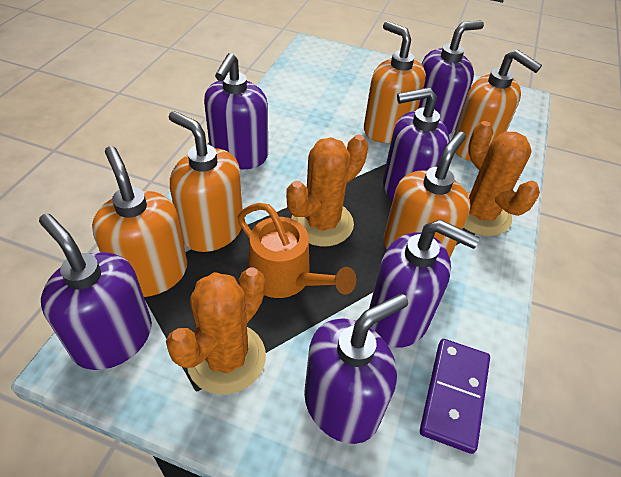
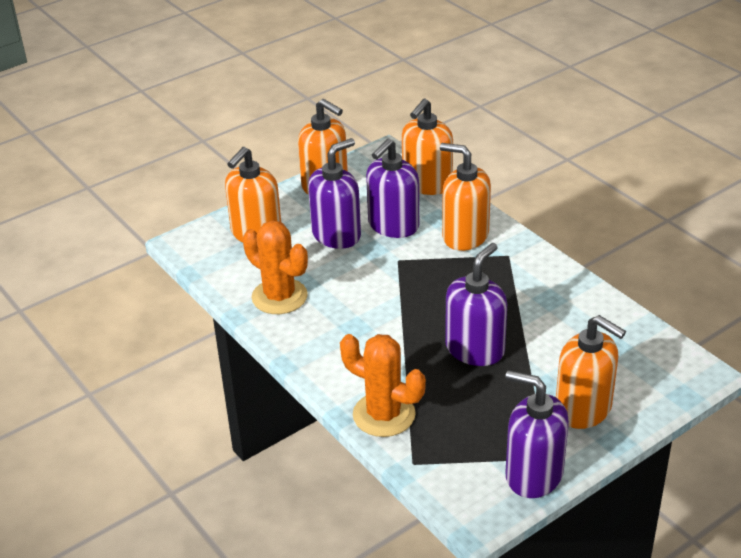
orange cactus: 3 -> 2
orange watering can: 1 -> 0
purple domino: 1 -> 0
purple soap dispenser: 6 -> 4

